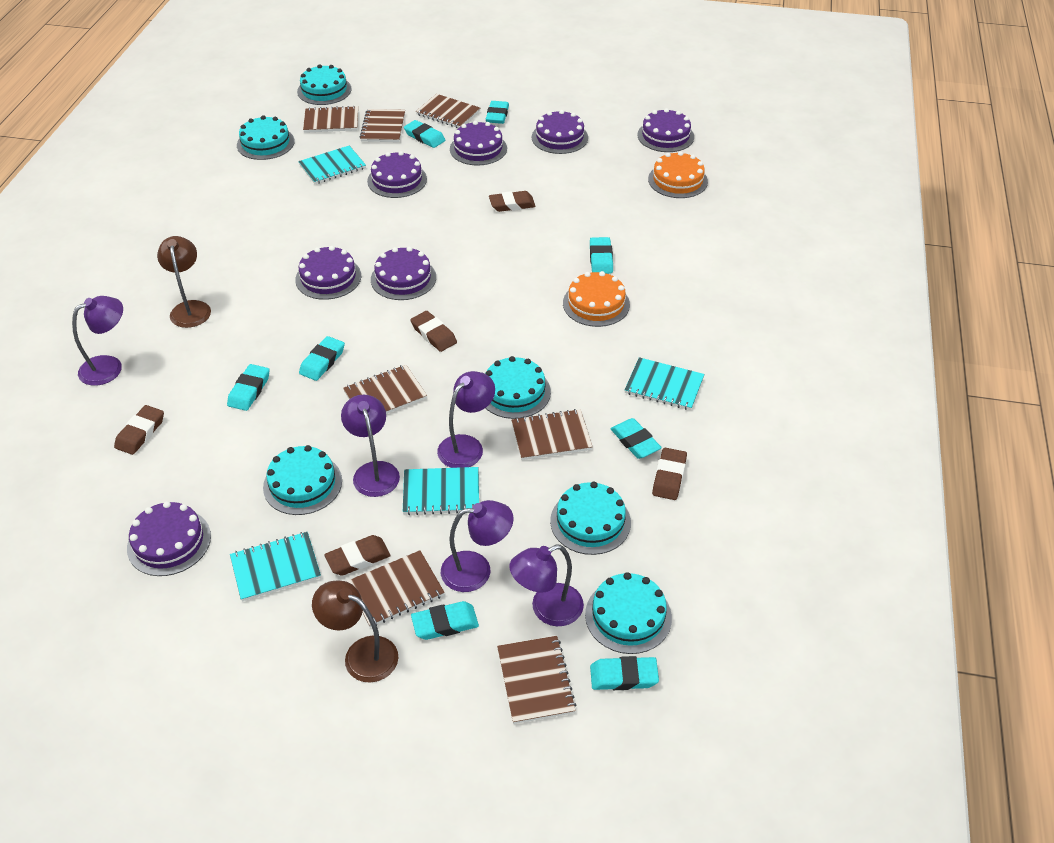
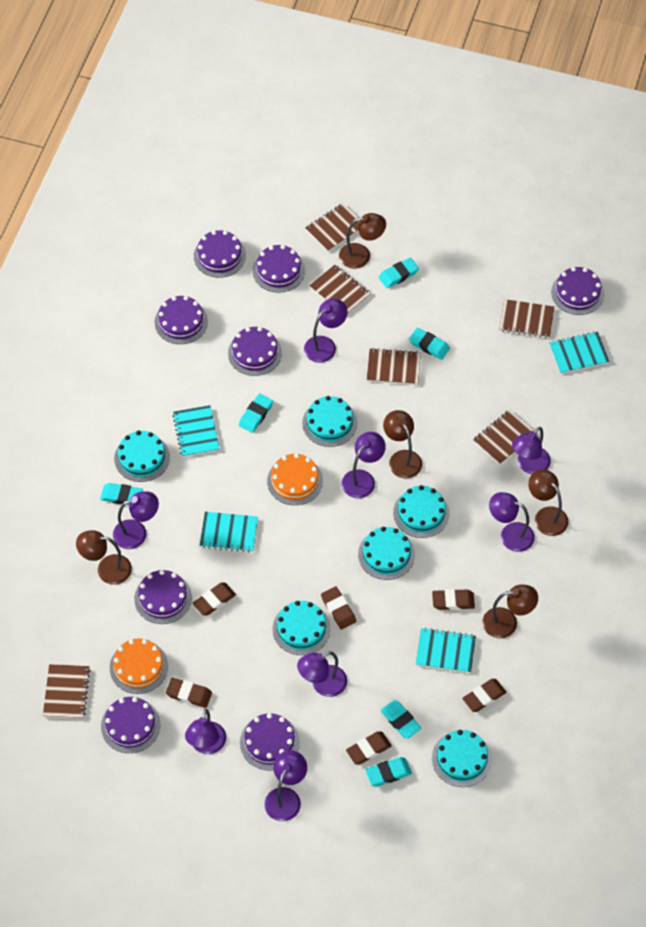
brown eraser: 5 -> 6
brown lamp: 2 -> 5
brown notebook: 7 -> 6
purple cake: 7 -> 8
purple lamp: 5 -> 8
turquoise eraser: 8 -> 6

